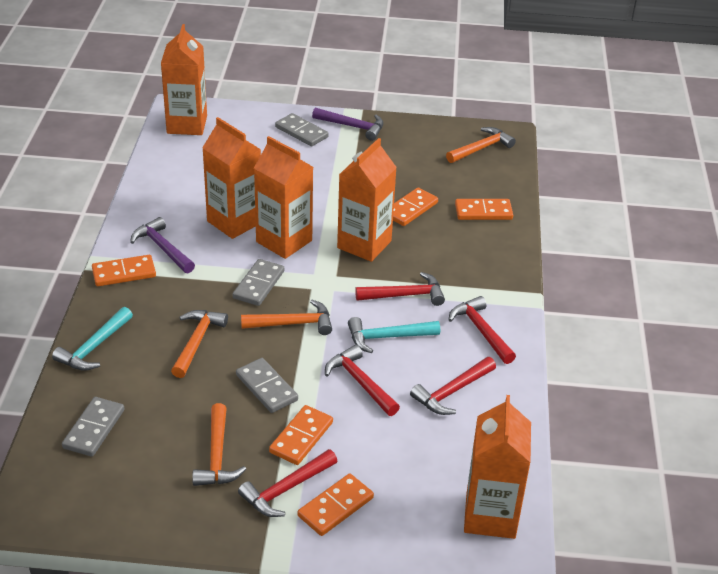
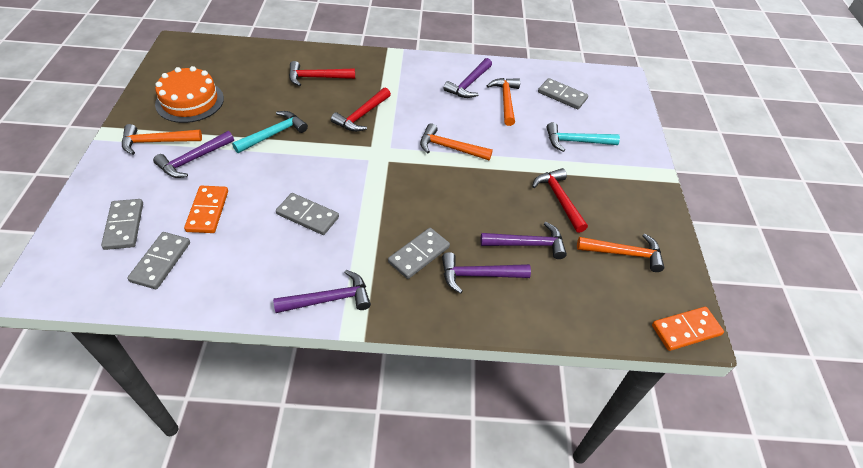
grey domino: 4 -> 5
orange cake: 0 -> 1
orange carton: 5 -> 0
orange domino: 5 -> 2
purple hammer: 2 -> 5
red hammer: 5 -> 3

